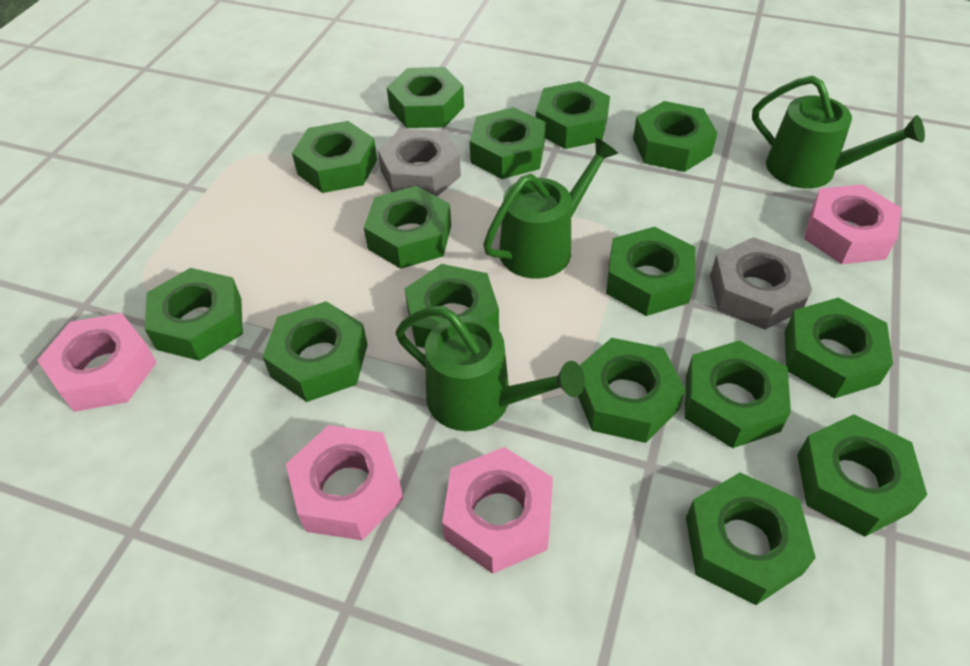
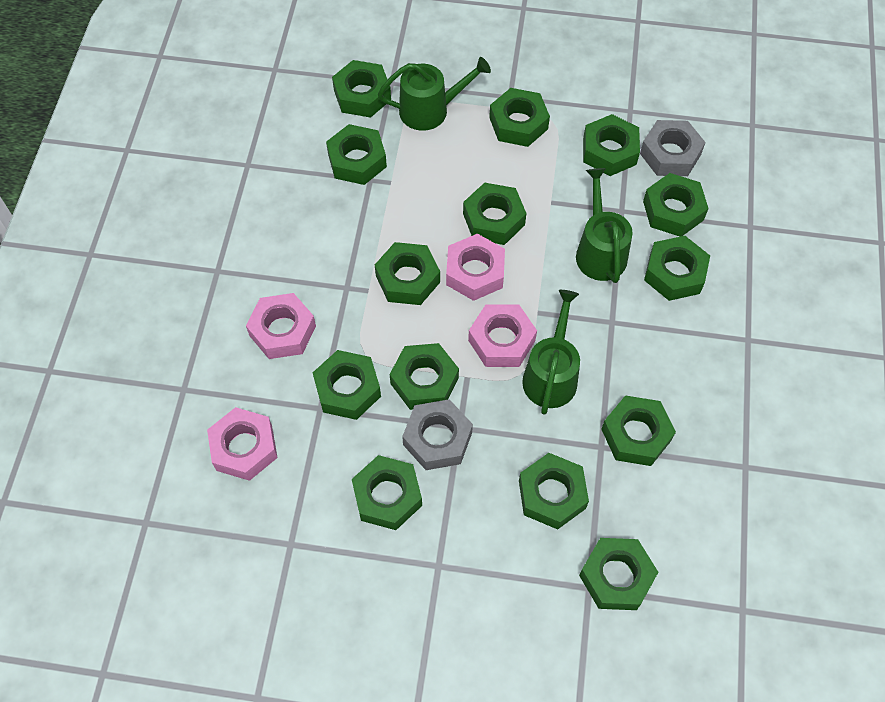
green nut: 15 -> 14

